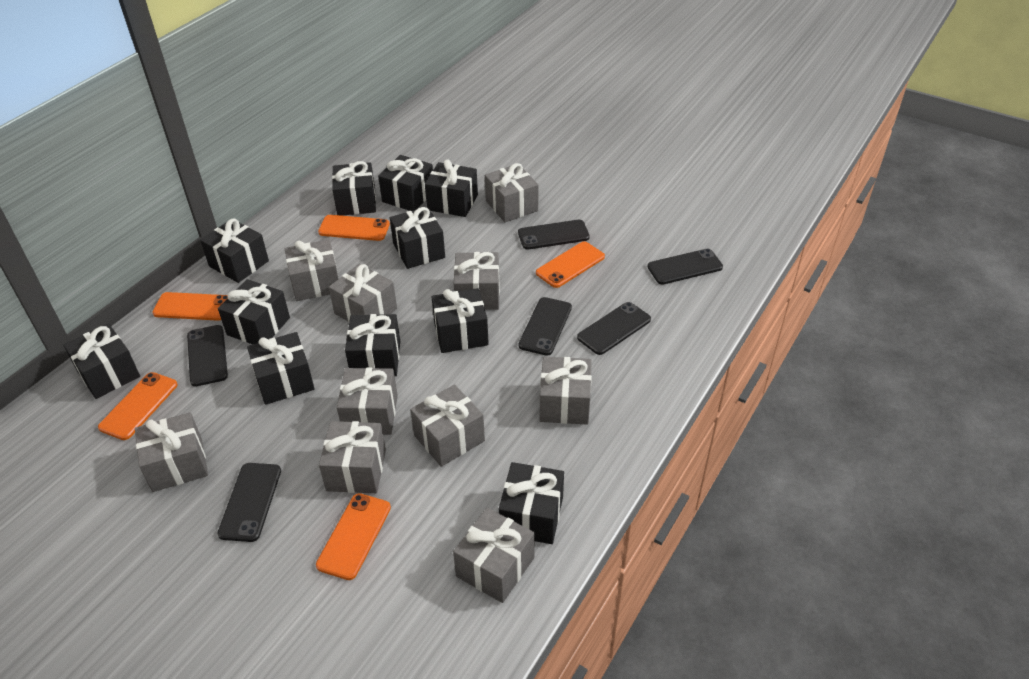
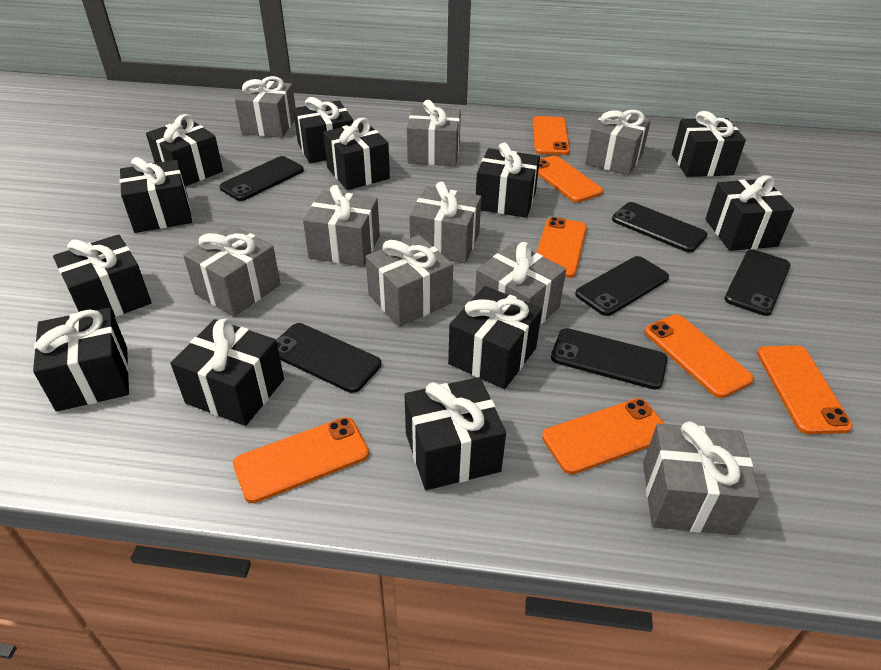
black gift: 11 -> 12
grey gift: 10 -> 9
orange phone: 5 -> 7

